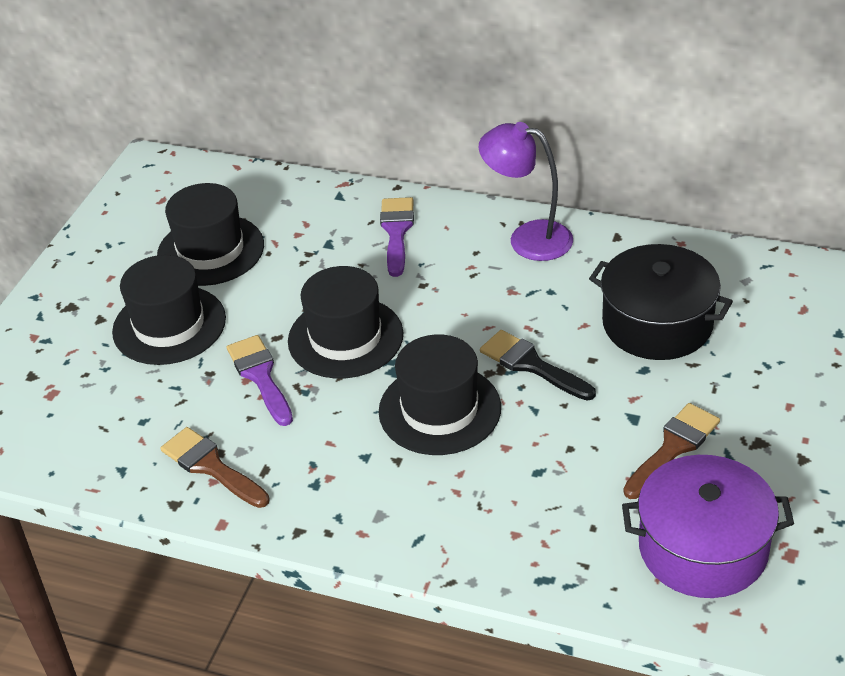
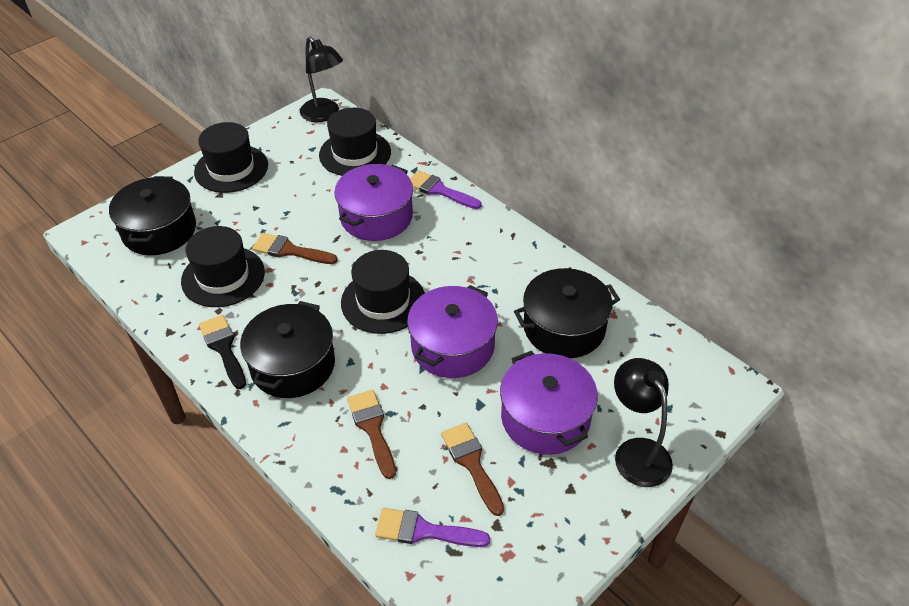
black lamp: 0 -> 2
black pot: 1 -> 3
brown brush: 2 -> 3
purple lamp: 1 -> 0
purple pot: 1 -> 3

